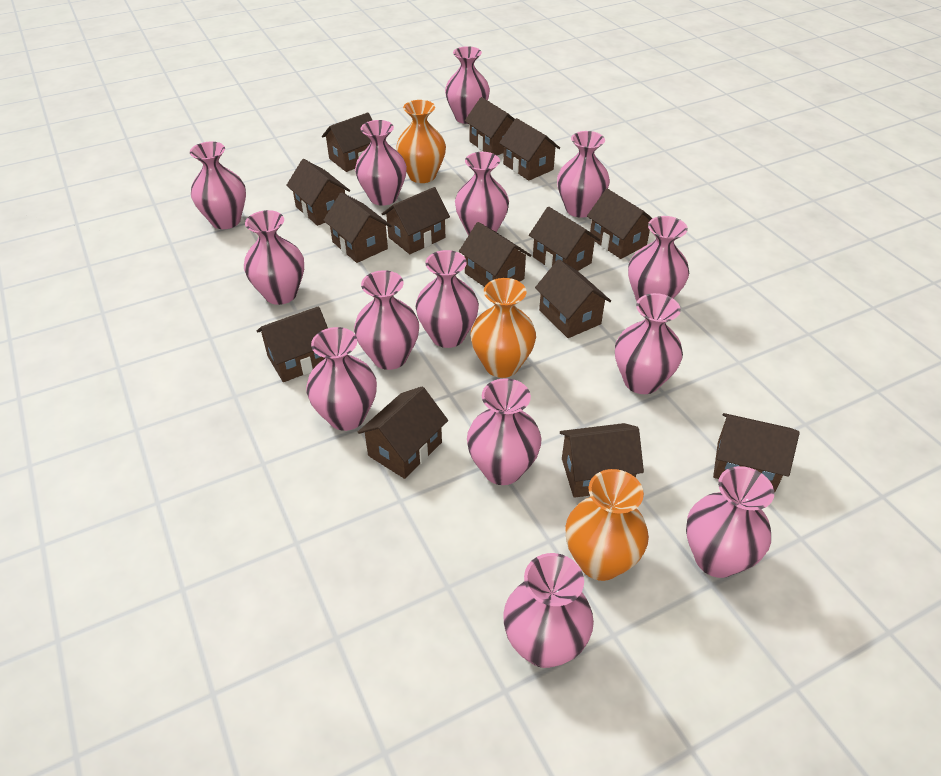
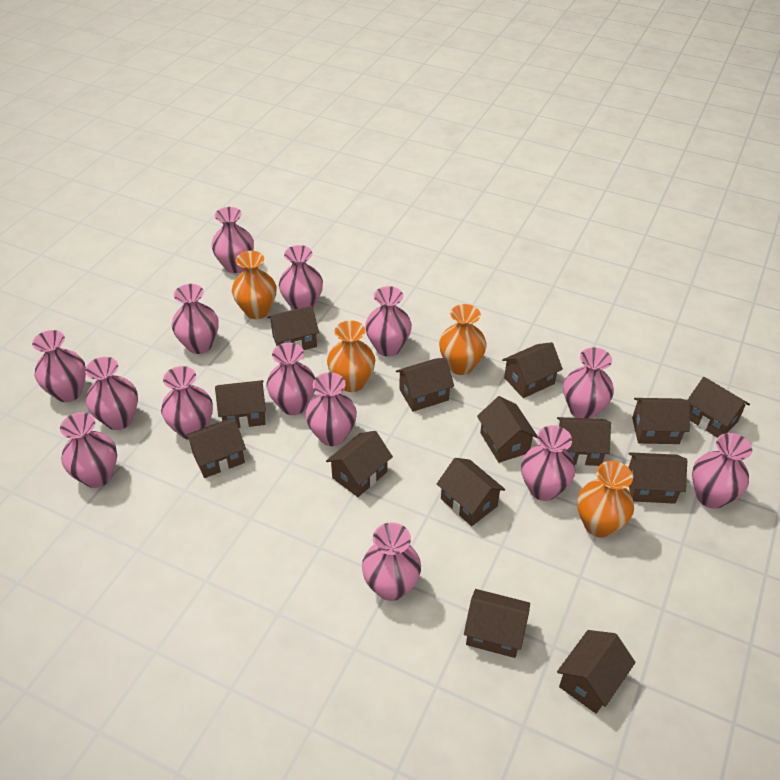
orange vase: 3 -> 4

